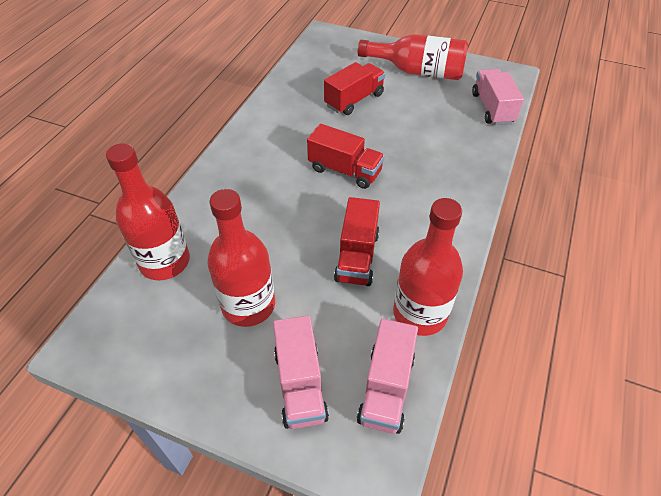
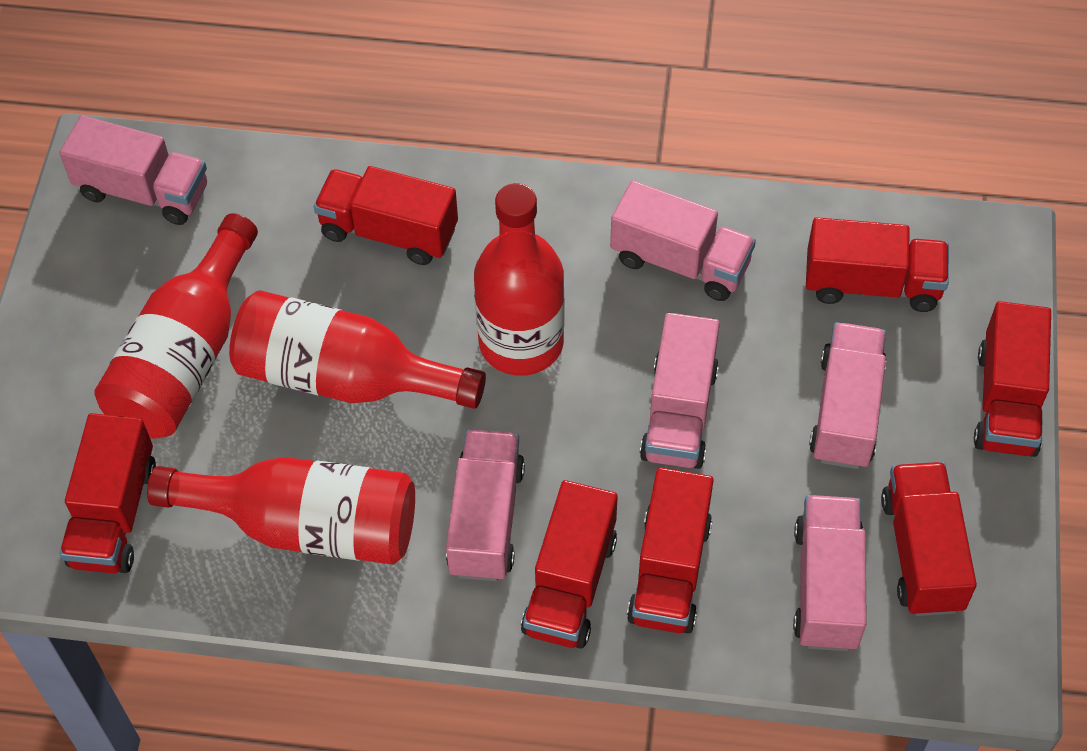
pink truck: 3 -> 6
red truck: 3 -> 7

